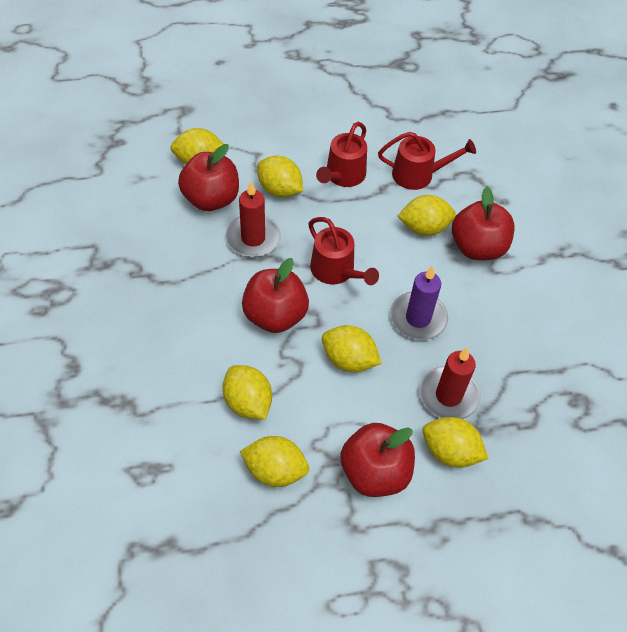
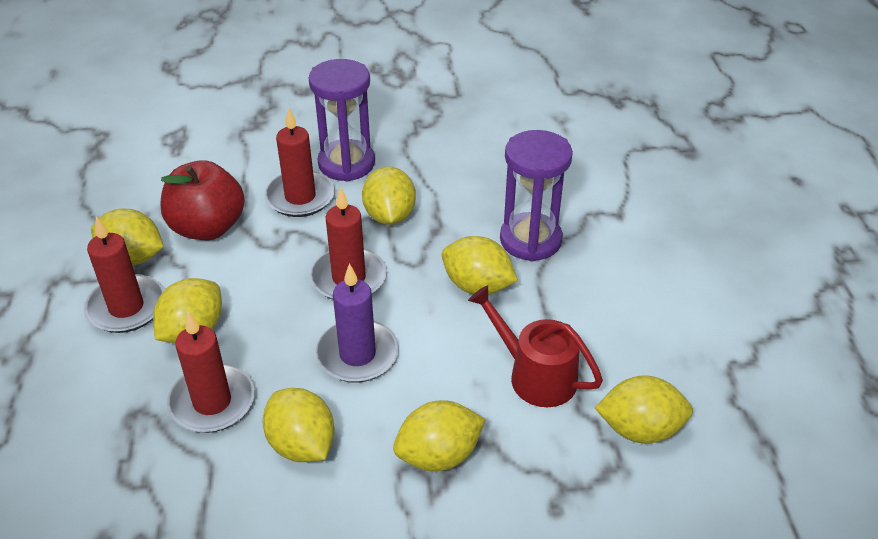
purple hourglass: 0 -> 2
red apple: 4 -> 1
red candle: 2 -> 4
red watering can: 3 -> 1

